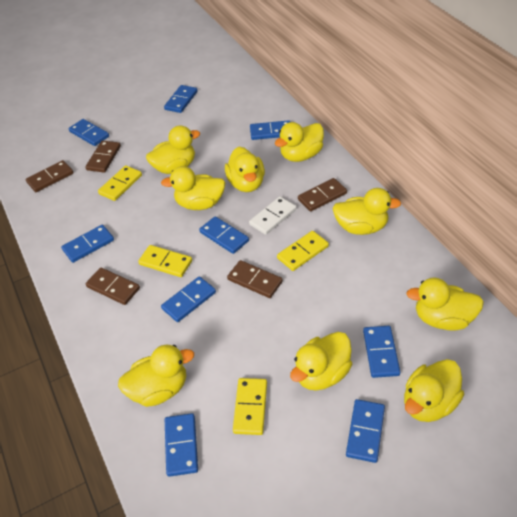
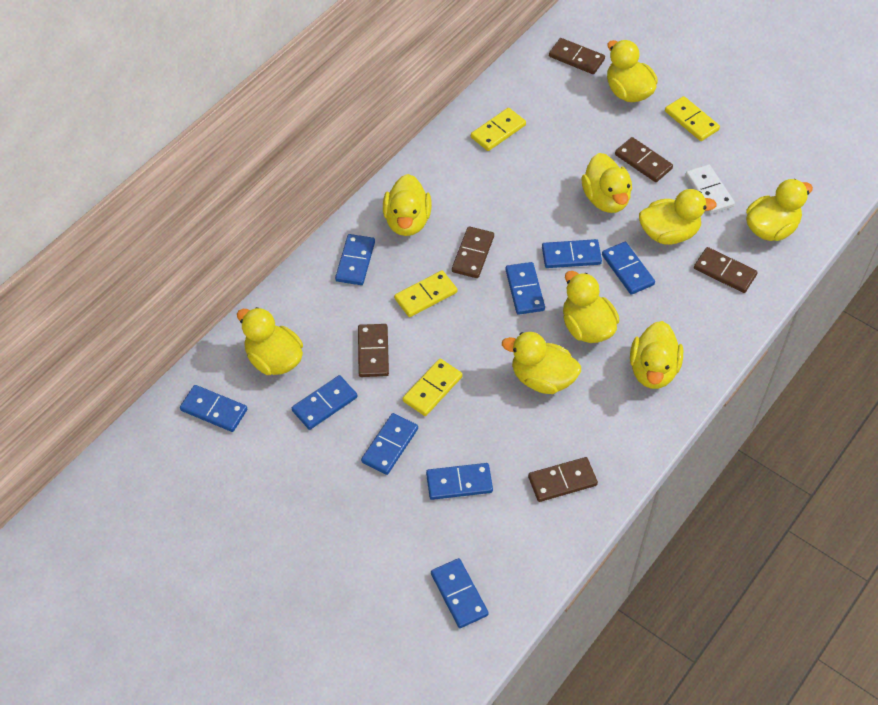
brown domino: 5 -> 6

